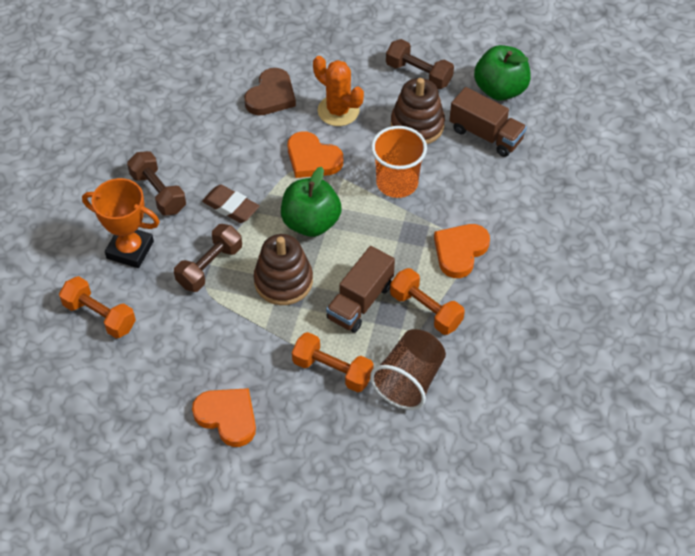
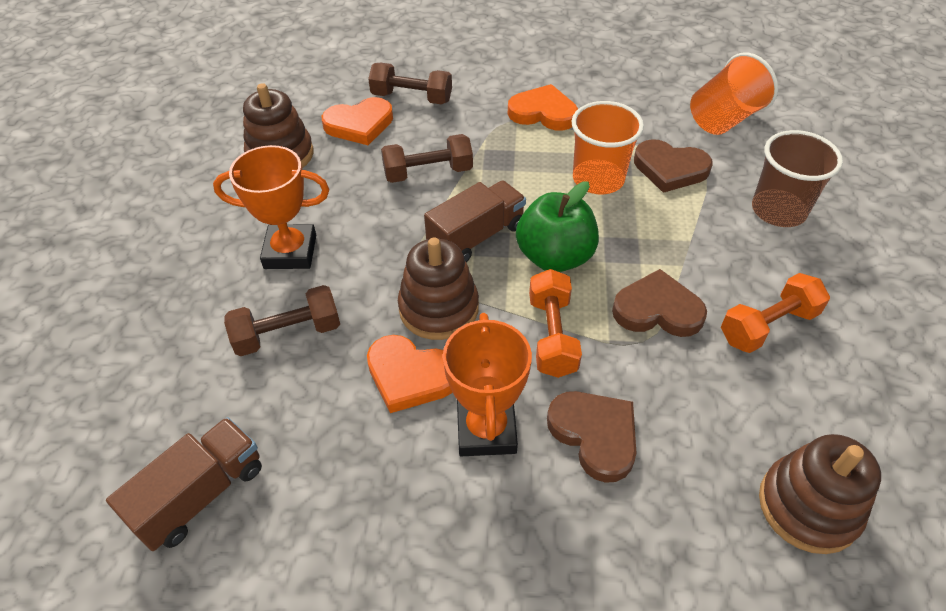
brown eraser: 1 -> 0
brown heart: 1 -> 3
brown stacking toy: 2 -> 3
green apple: 2 -> 1
orange cactus: 1 -> 0
orange cup: 1 -> 2
orange dumbbell: 3 -> 2
orange trophy: 1 -> 2

